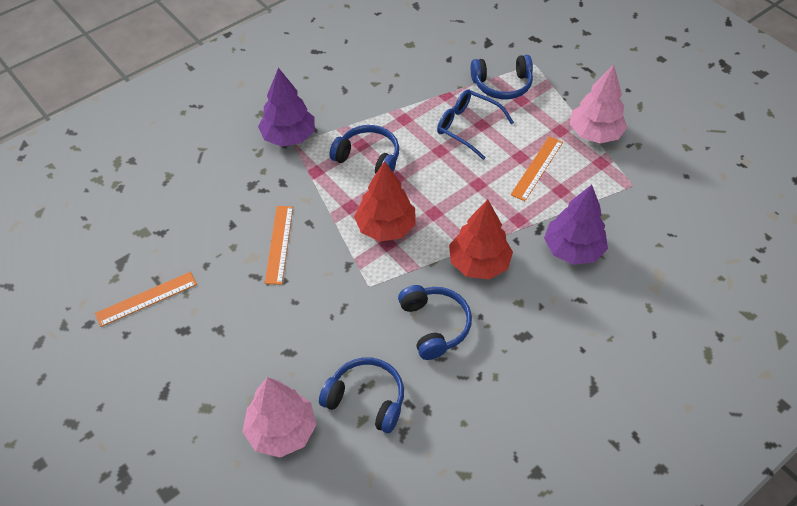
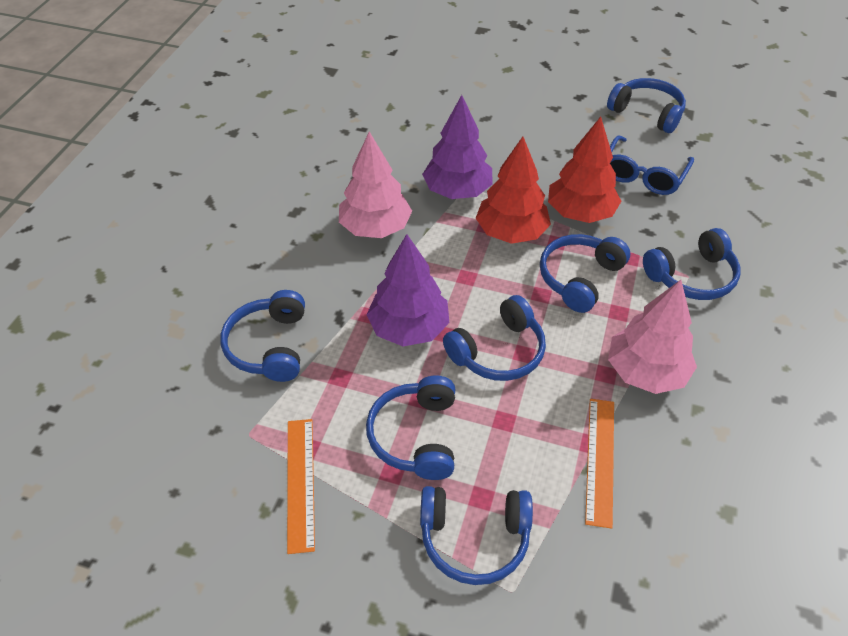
blue headphones: 4 -> 7
orange ruler: 3 -> 2

